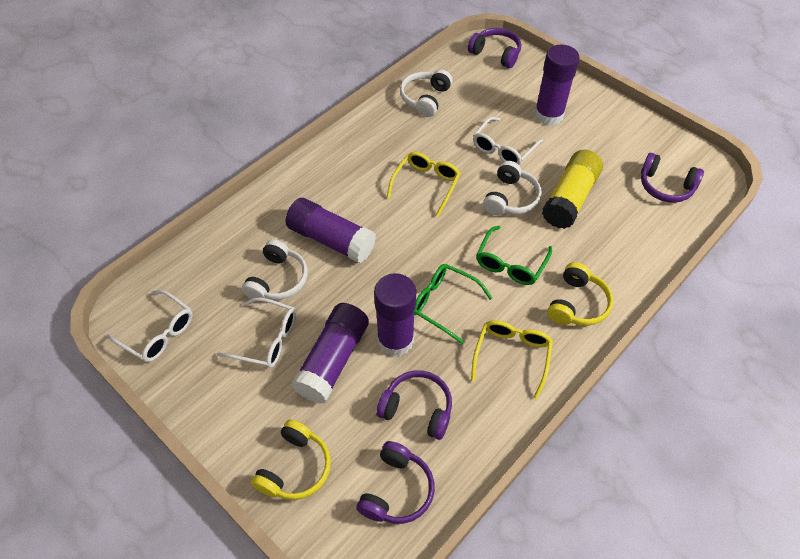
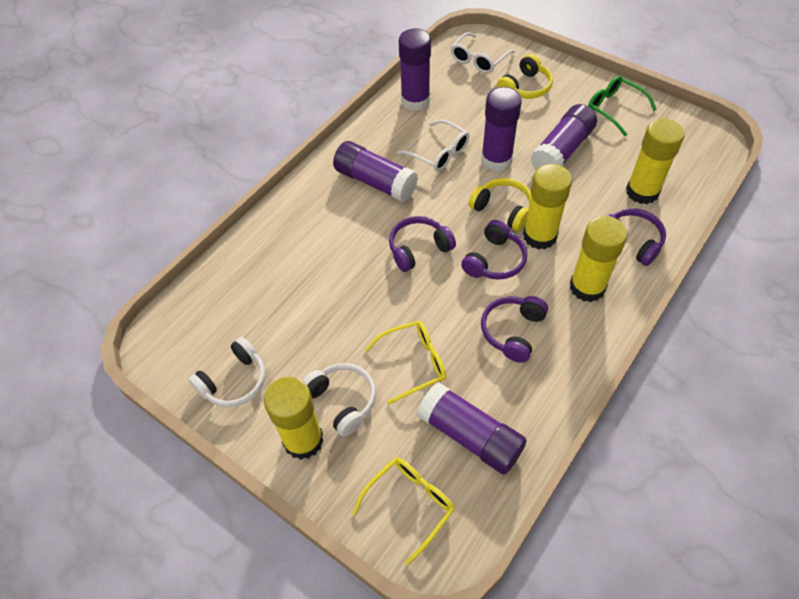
green glasses: 2 -> 1
purple glue stick: 4 -> 5
white glasses: 3 -> 2
white headphones: 3 -> 2
yellow glue stick: 1 -> 4

